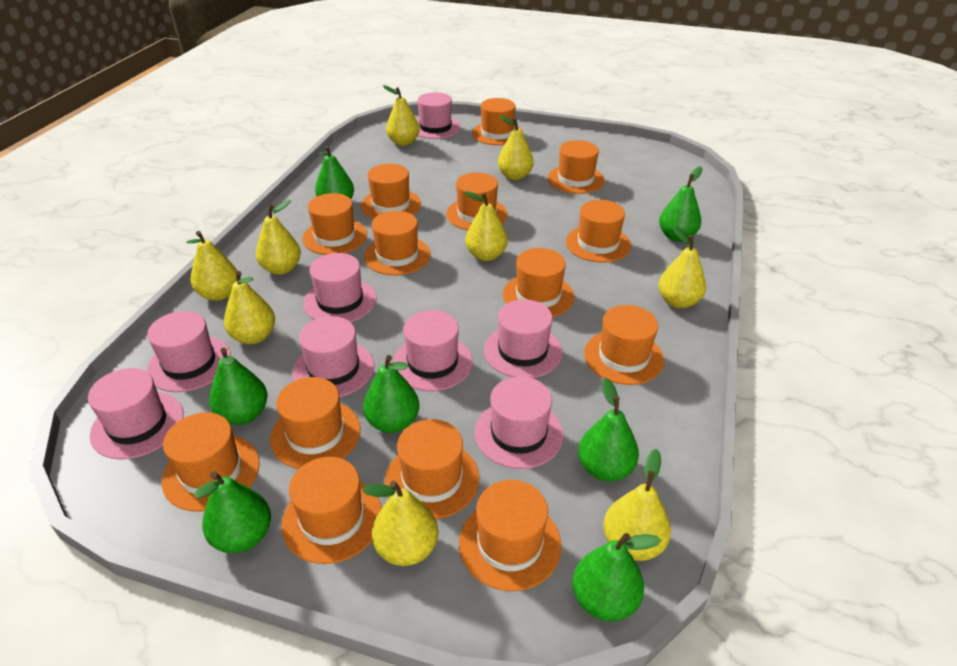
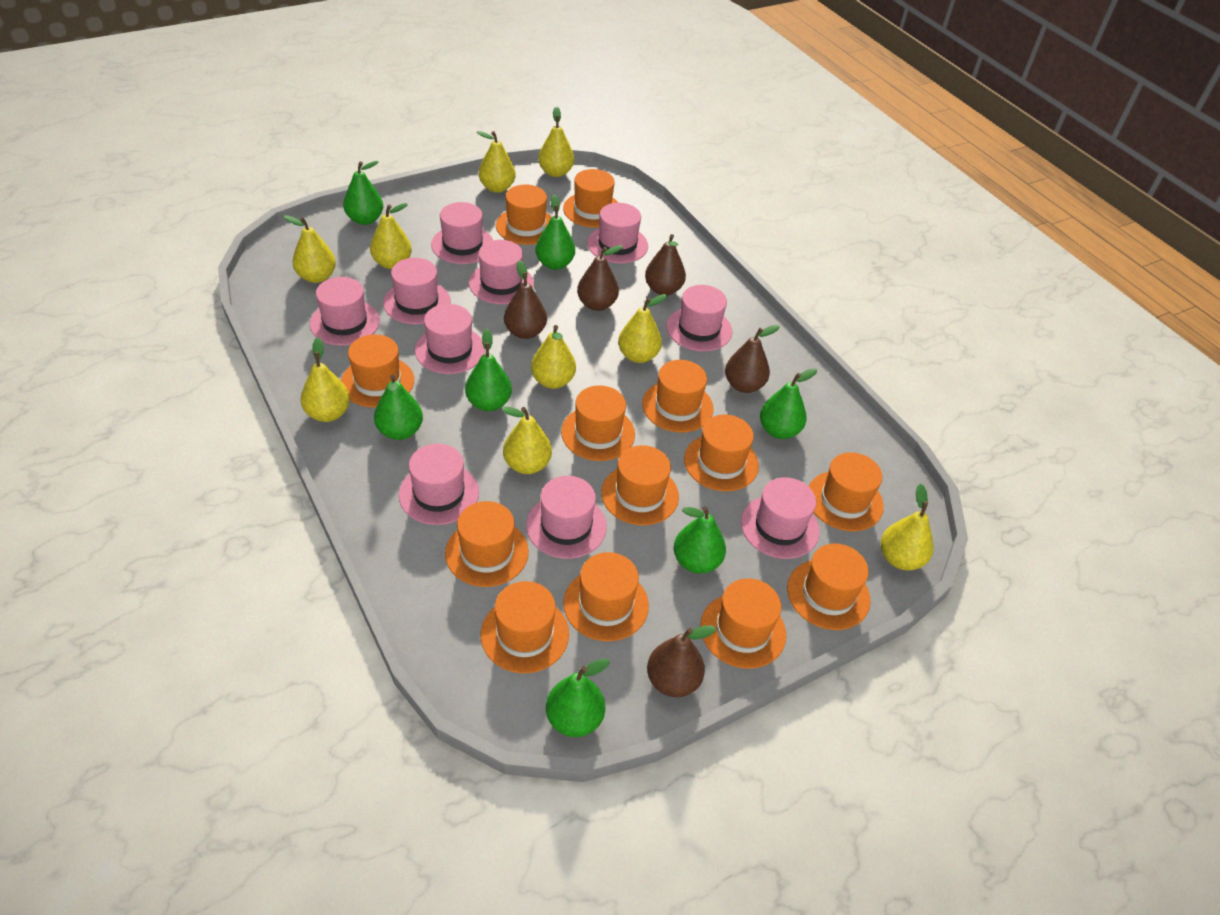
brown pear: 0 -> 5
orange hat: 14 -> 13
pink hat: 8 -> 10

